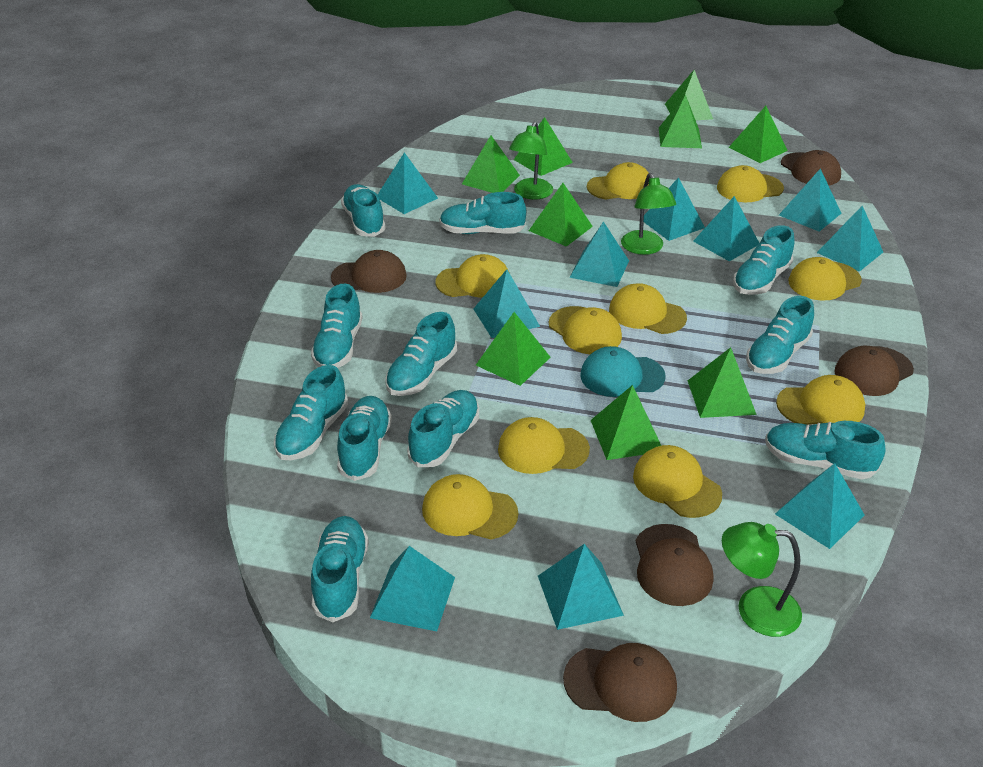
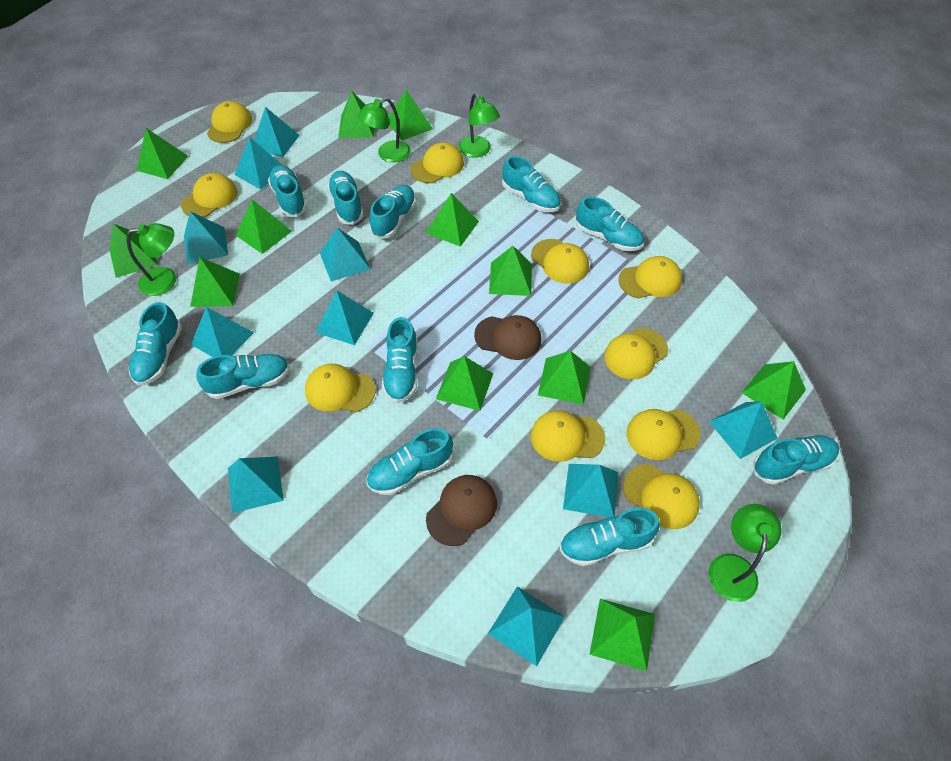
brown cap: 5 -> 2
green lamp: 3 -> 4
green pyramid: 9 -> 12
turquoise cap: 1 -> 0

